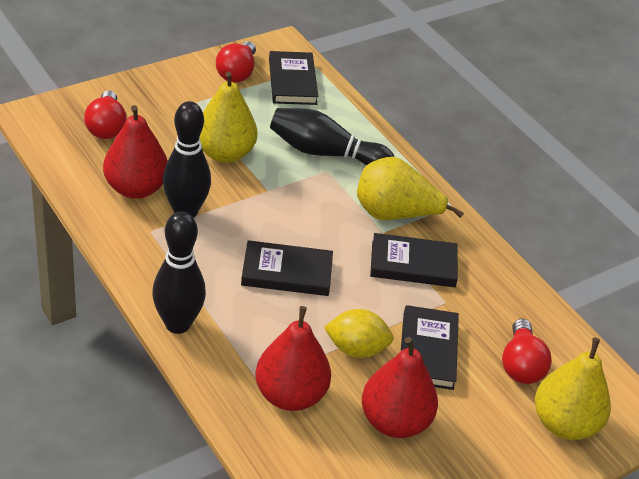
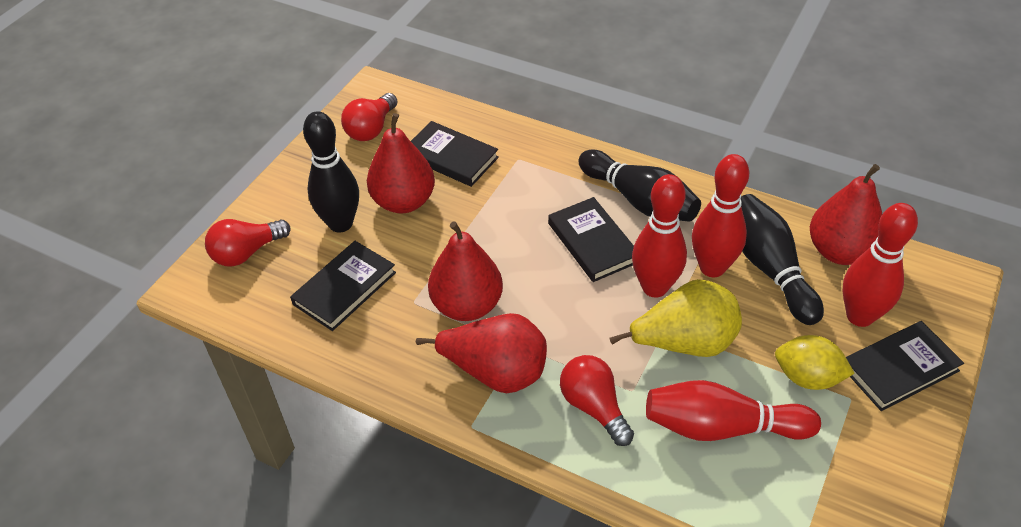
red bowling pin: 0 -> 4
red pear: 3 -> 4
yellow pear: 3 -> 1

